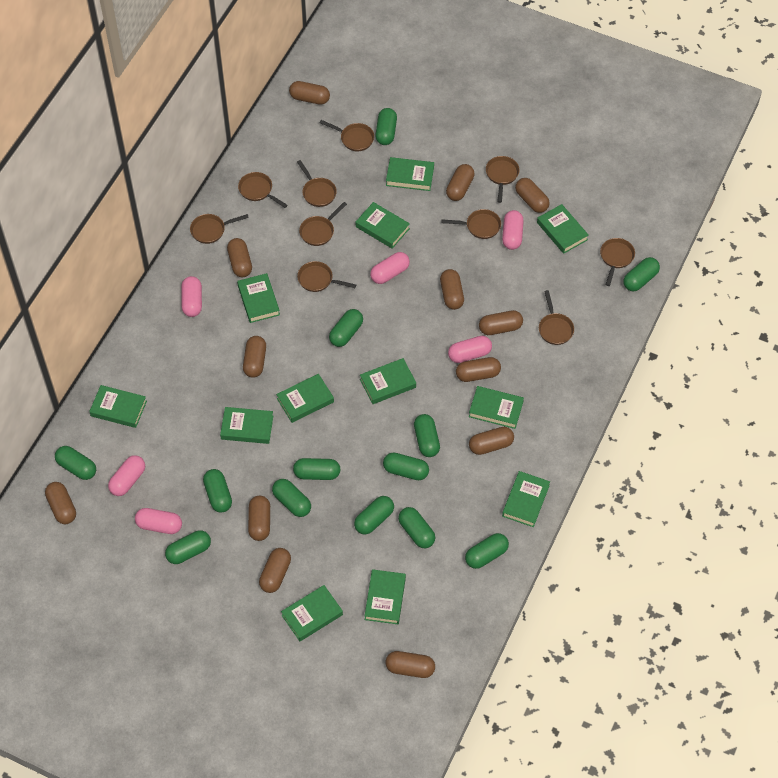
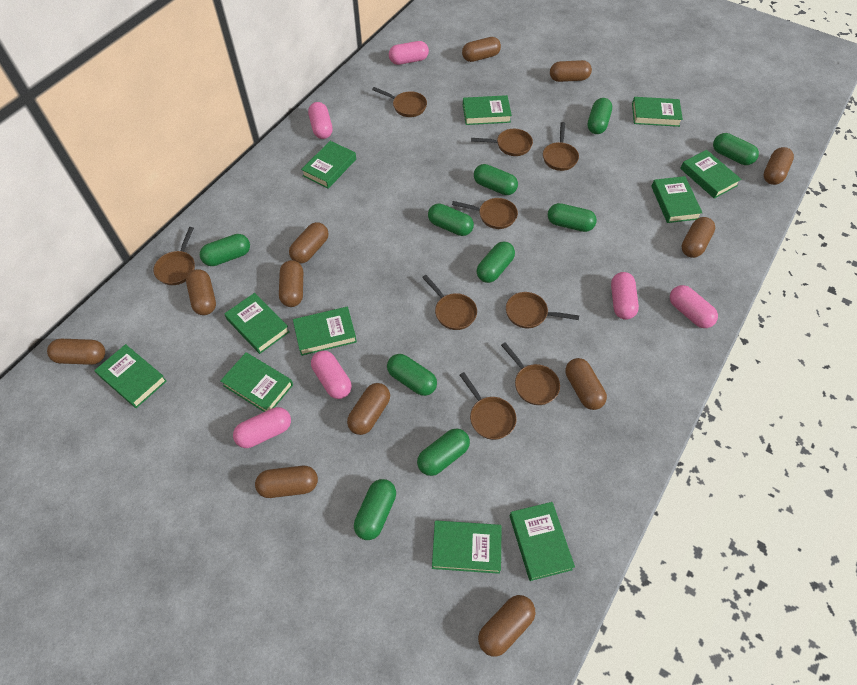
brown capsule: 13 -> 12
brown pan: 10 -> 9
green book: 12 -> 11
green capsule: 13 -> 10

